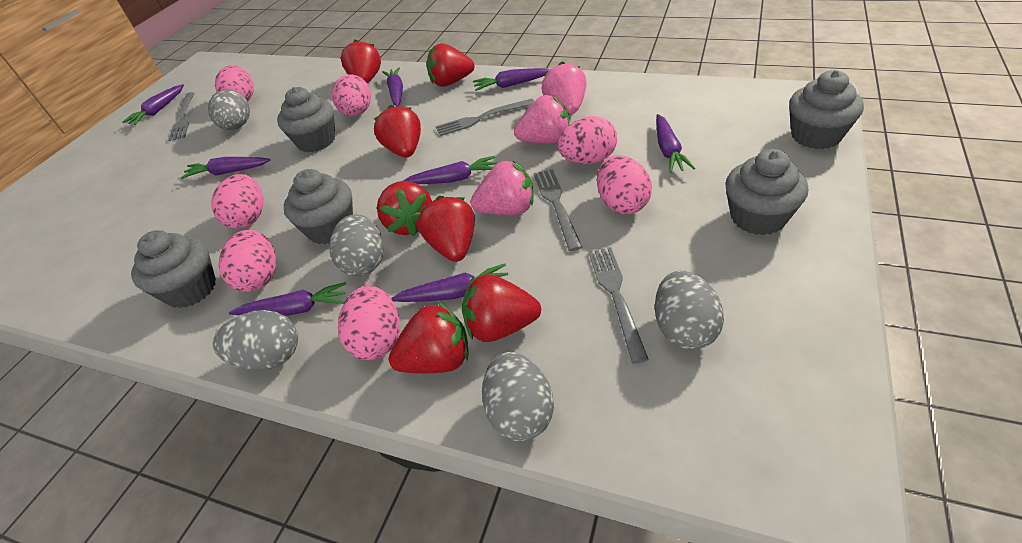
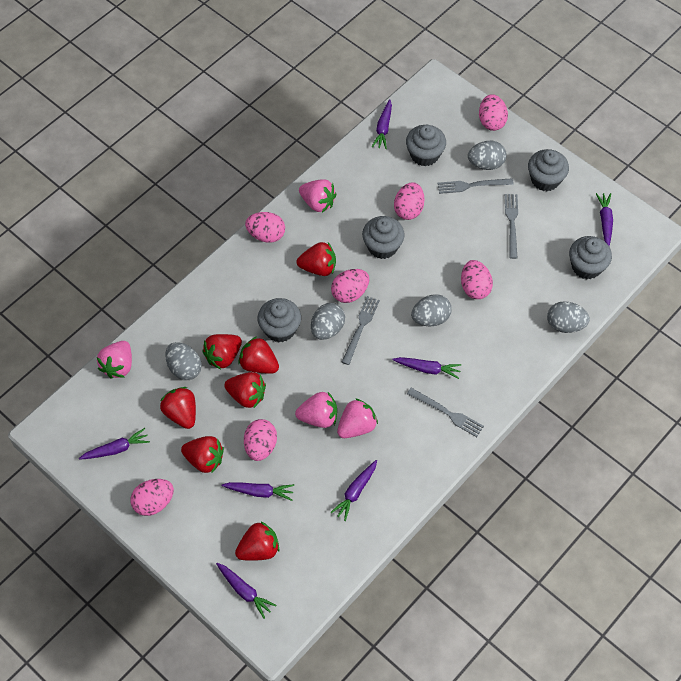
pink strawberry: 3 -> 4
purple carrot: 8 -> 7

